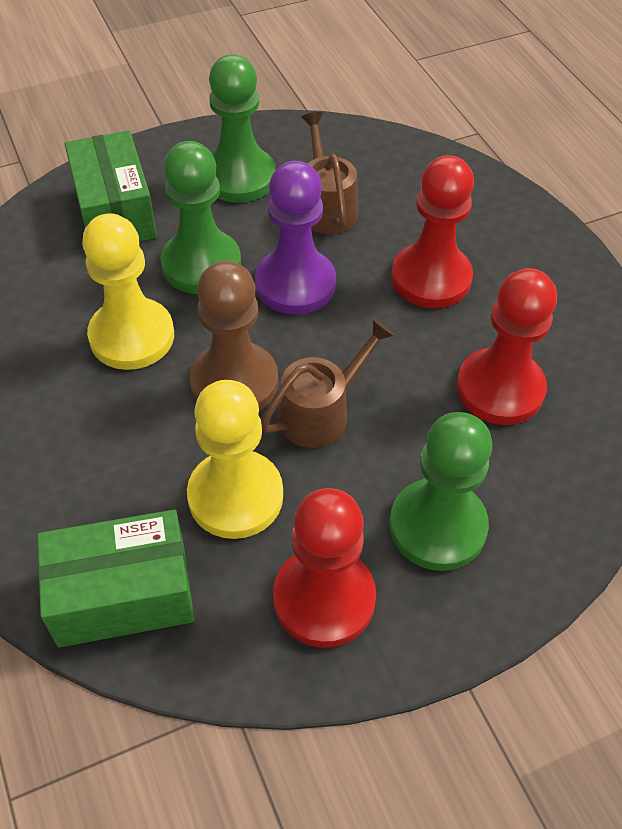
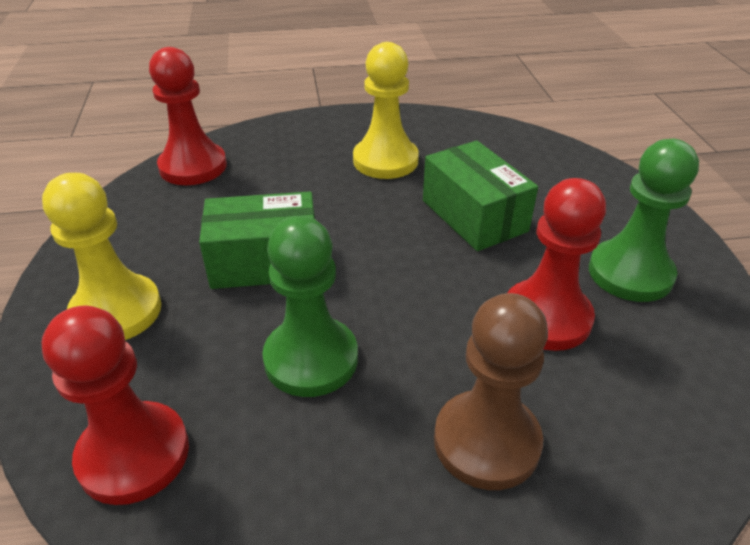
brown watering can: 2 -> 0
green pawn: 3 -> 2
purple pawn: 1 -> 0

